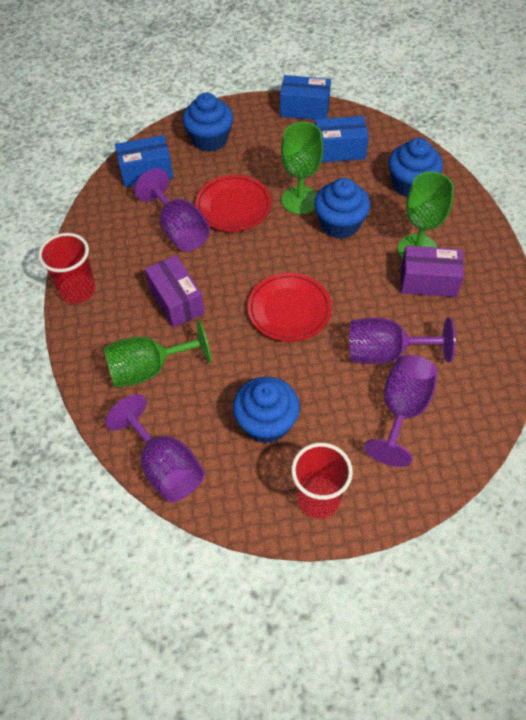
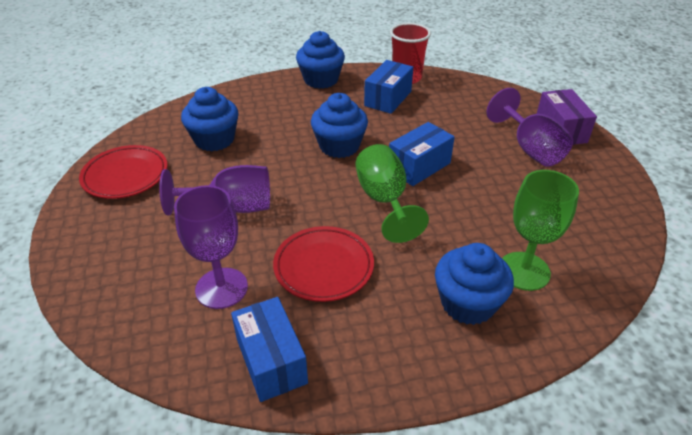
green goblet: 3 -> 2
purple box: 2 -> 1
purple goblet: 4 -> 3
red cup: 2 -> 1

